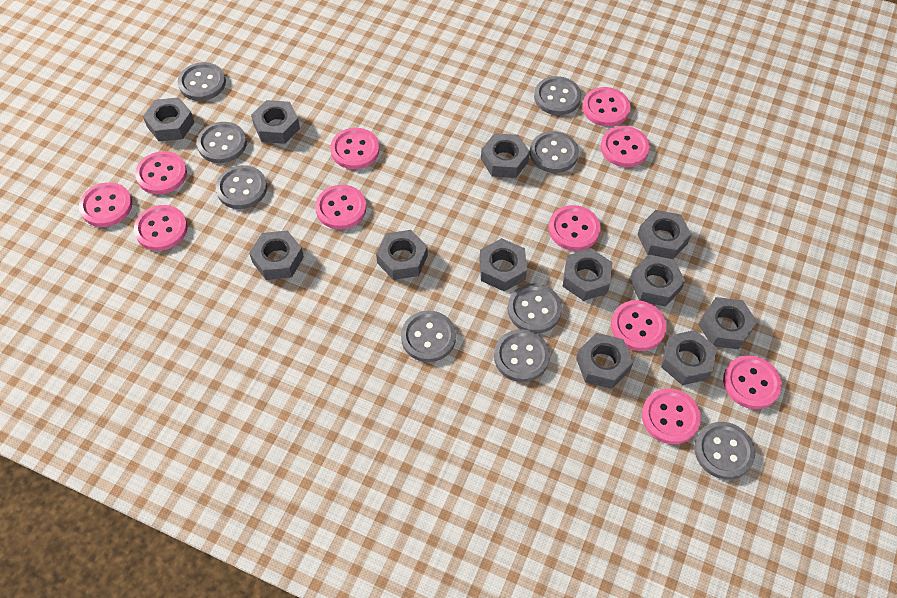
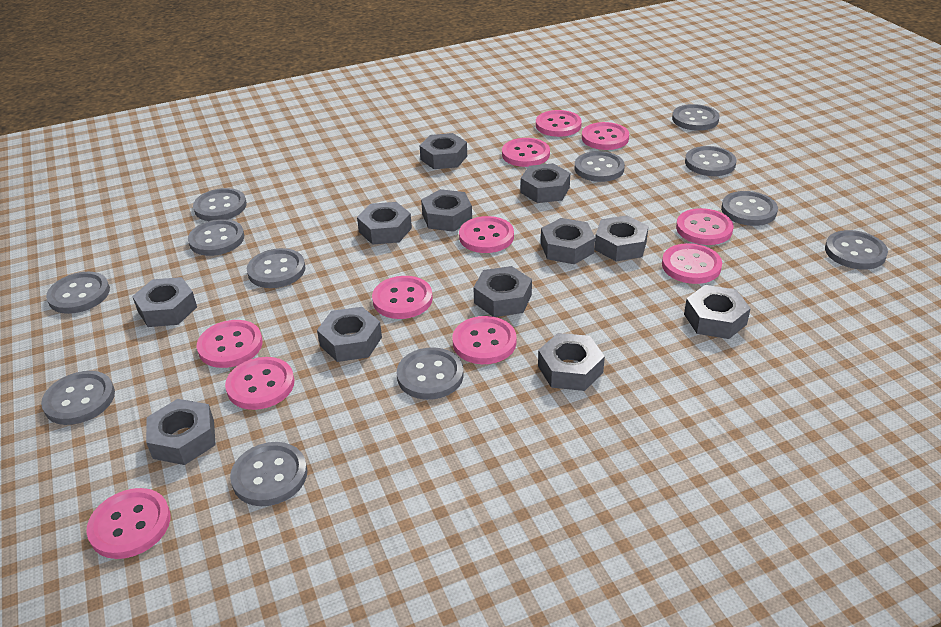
grey button: 9 -> 12

